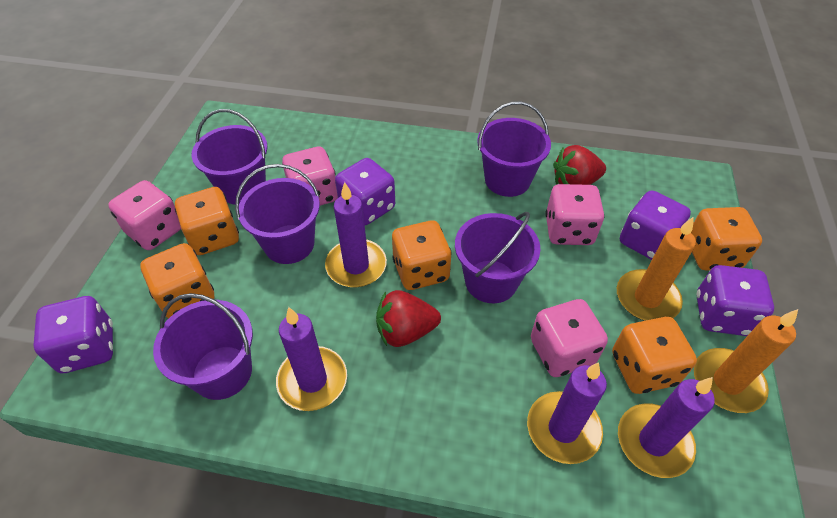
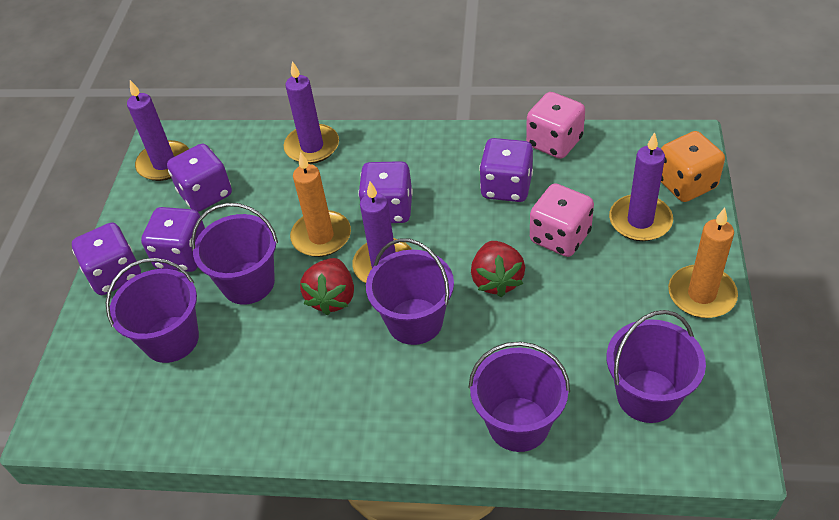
orange dice: 5 -> 1
pink dice: 4 -> 2
purple dice: 4 -> 5

